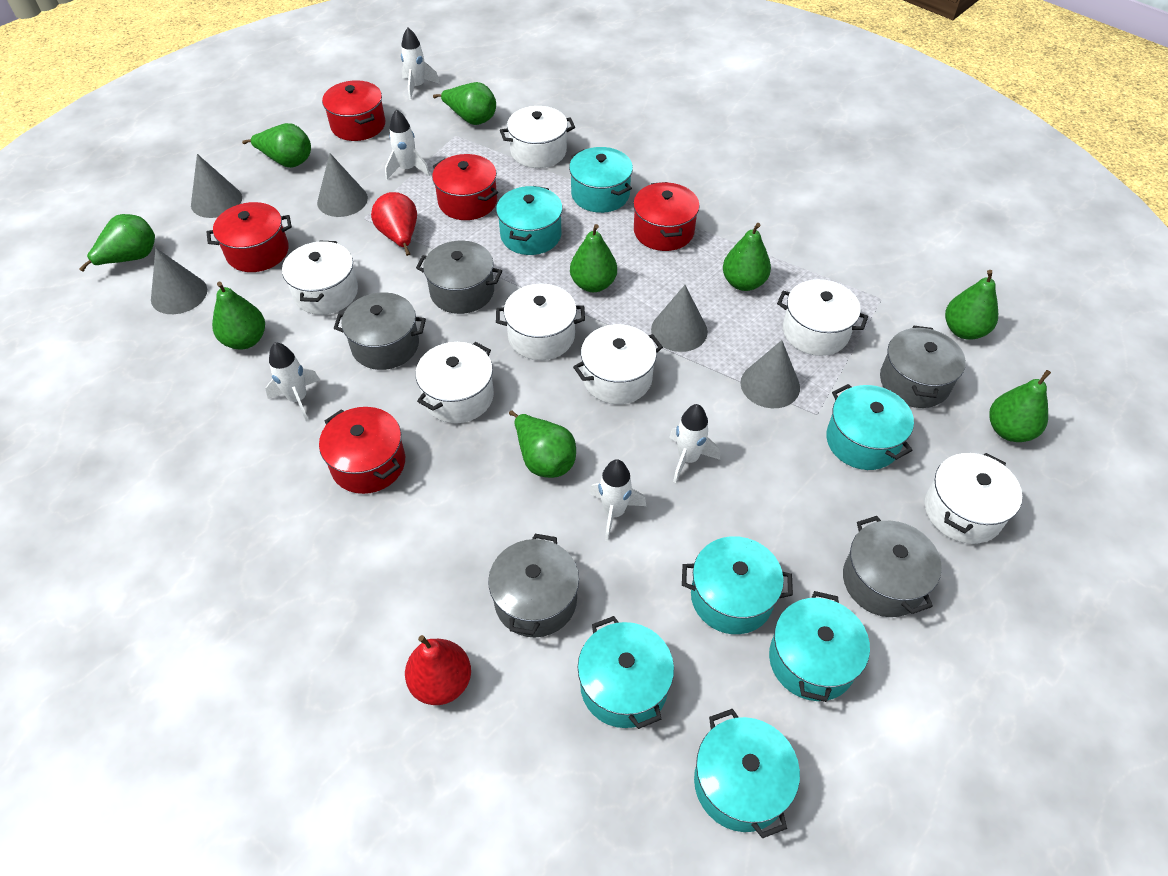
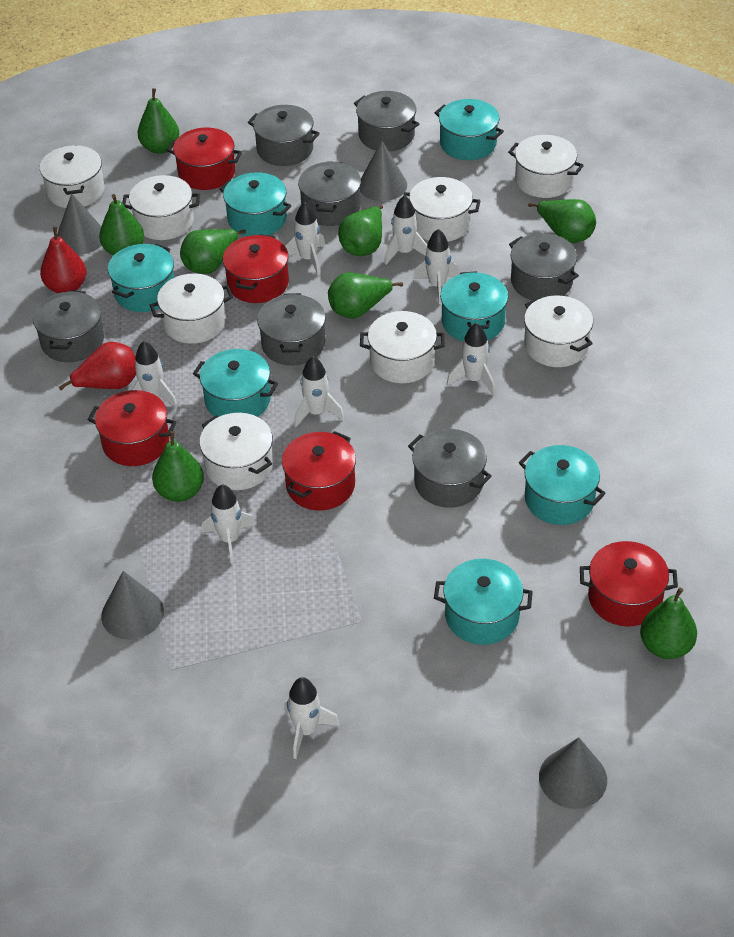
green pear: 9 -> 8
grey cone: 5 -> 4
grey pot: 5 -> 7
white pot: 7 -> 8
white rocket: 5 -> 8

